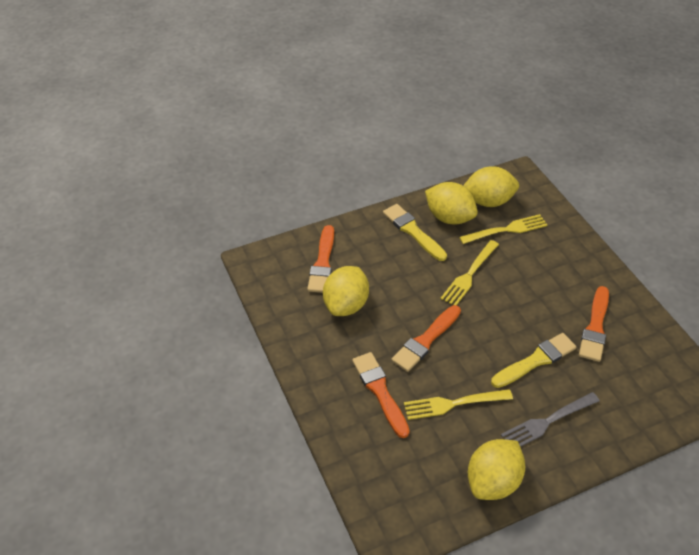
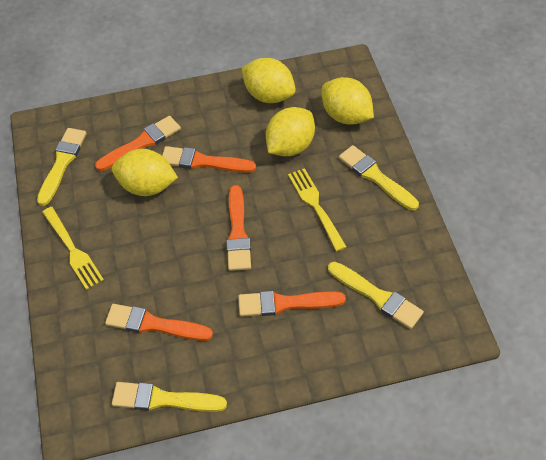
grey fork: 1 -> 0
orange brush: 4 -> 5
yellow brush: 2 -> 4
yellow fork: 3 -> 2

